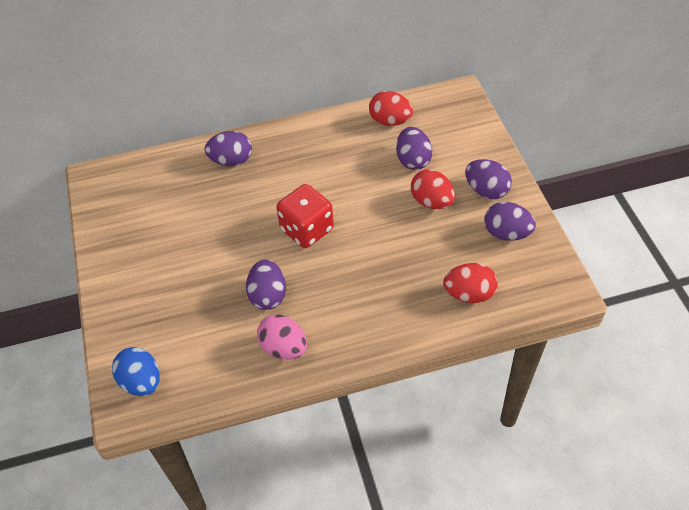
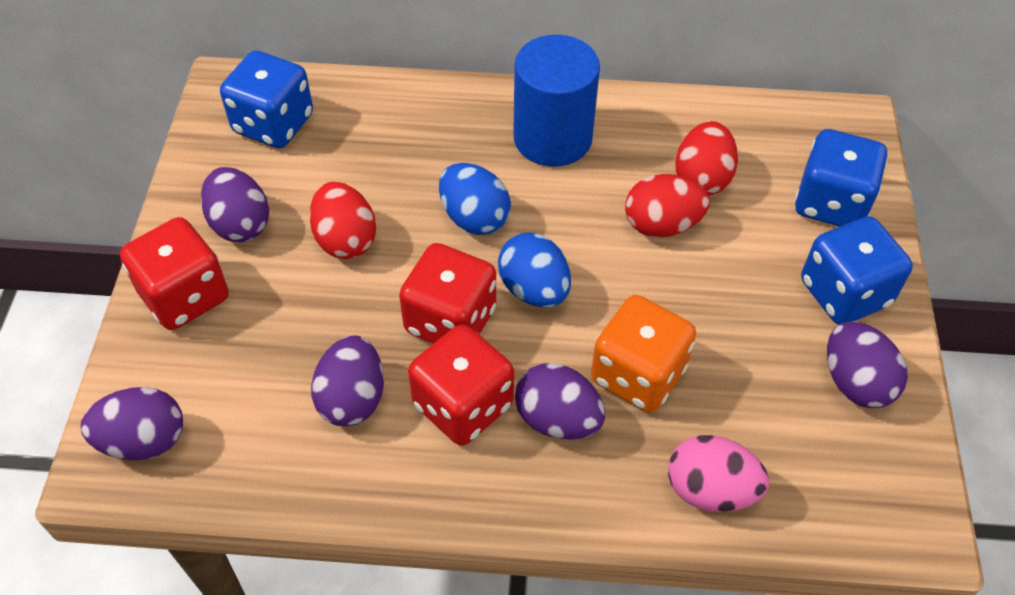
blue cylinder: 0 -> 1
blue dice: 0 -> 3
blue egg: 1 -> 2
orange dice: 0 -> 1
red dice: 1 -> 3

